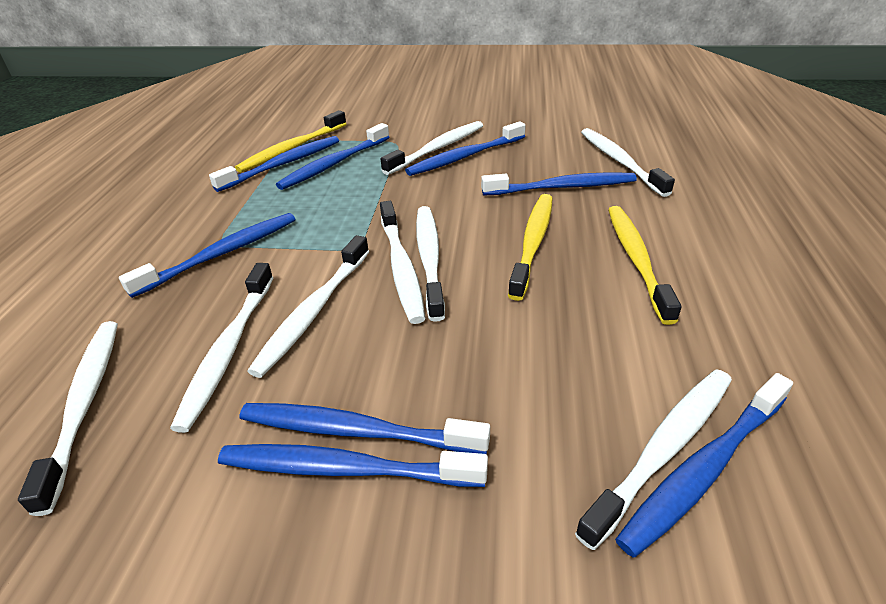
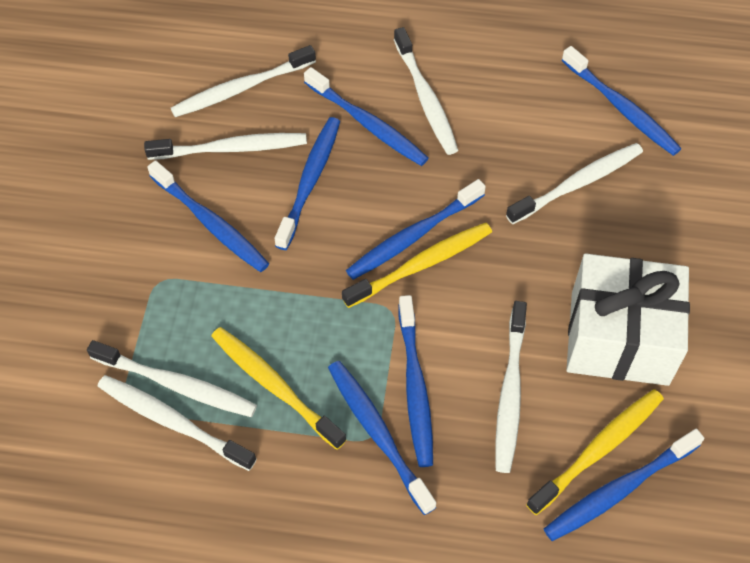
white gift: 0 -> 1
white toothbrush: 8 -> 7

